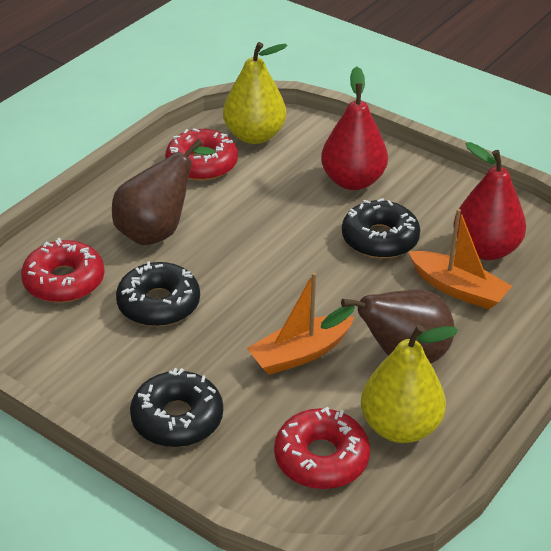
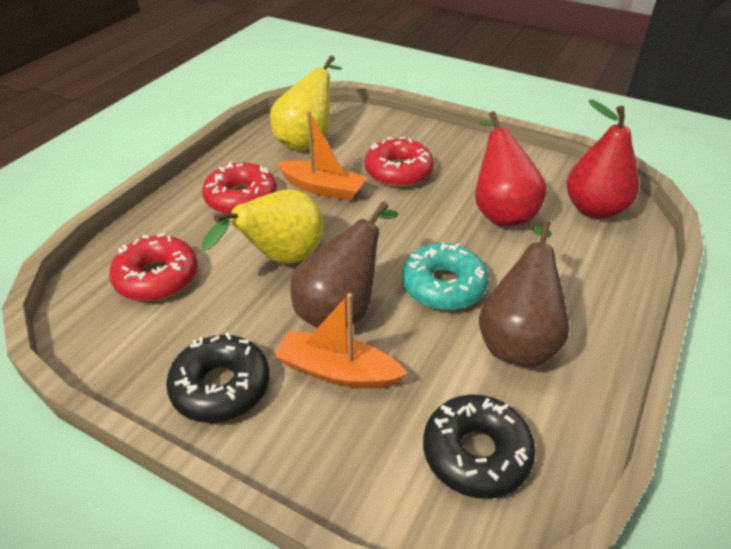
black donut: 3 -> 2
turquoise donut: 0 -> 1

